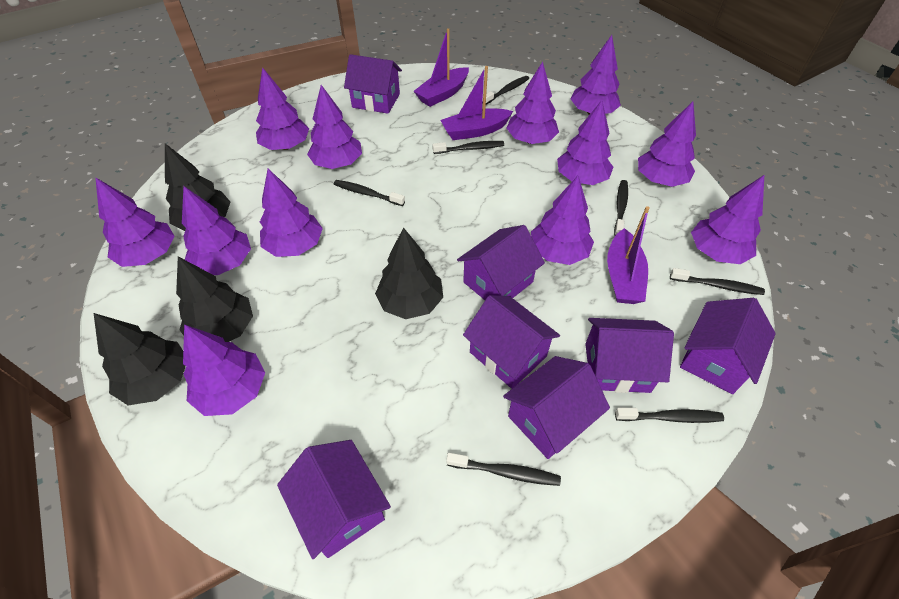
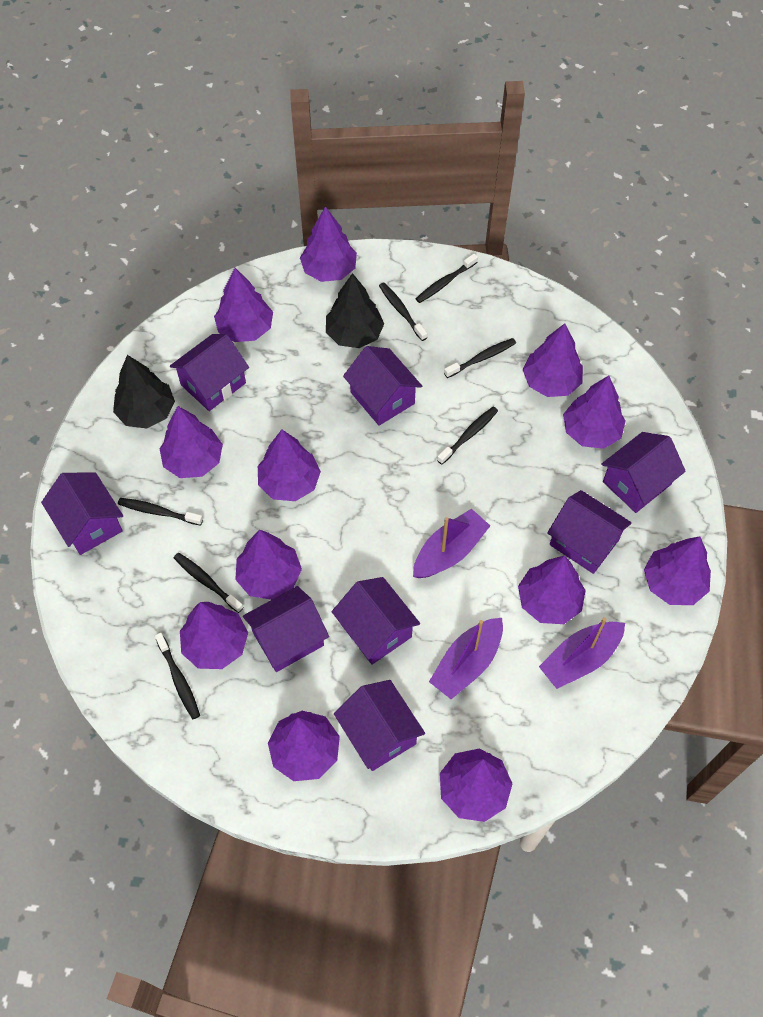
black tree: 4 -> 2
purple house: 7 -> 8

